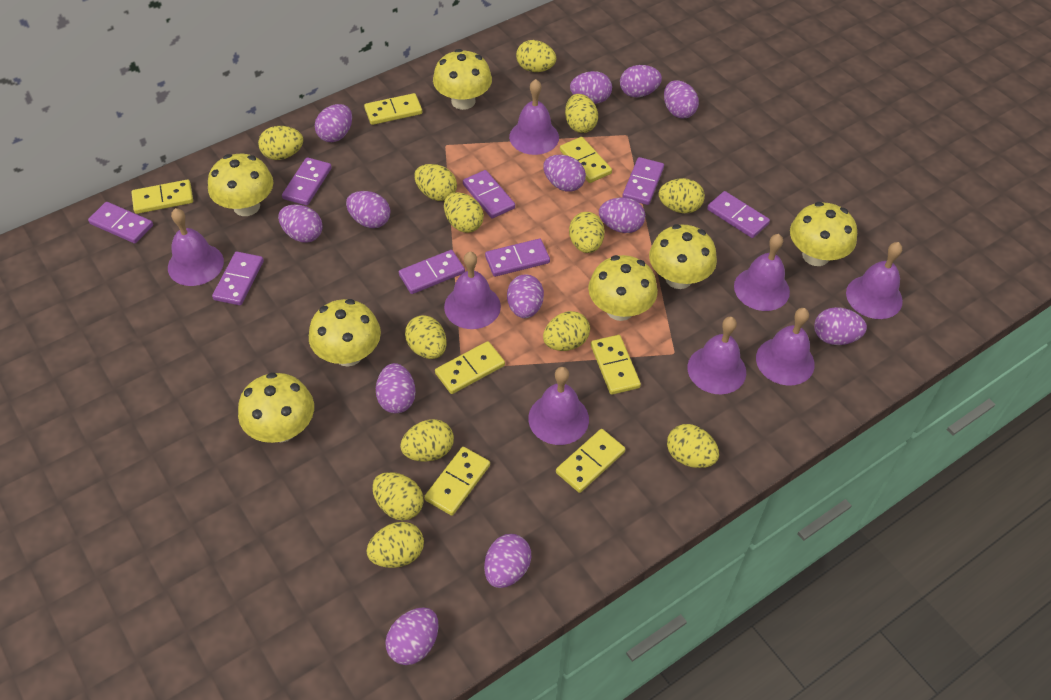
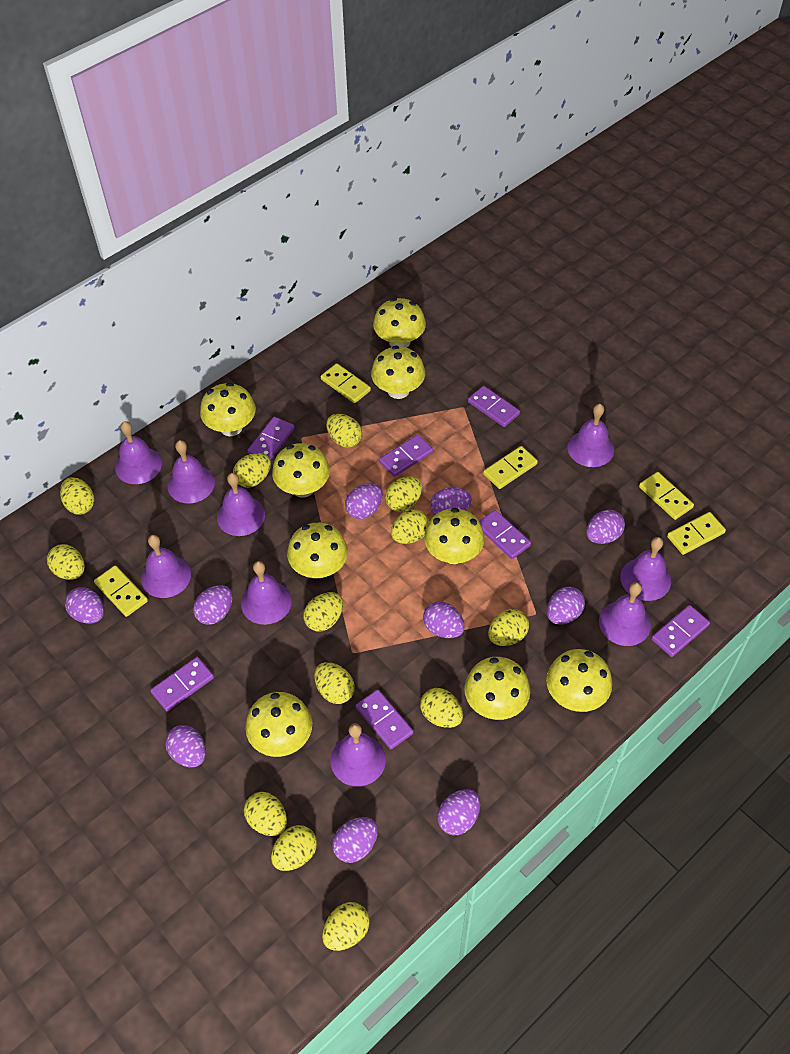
purple bell: 8 -> 9
purple domino: 8 -> 7
purple egg: 13 -> 10
yellow domino: 7 -> 5
yellow mushroom: 7 -> 9

